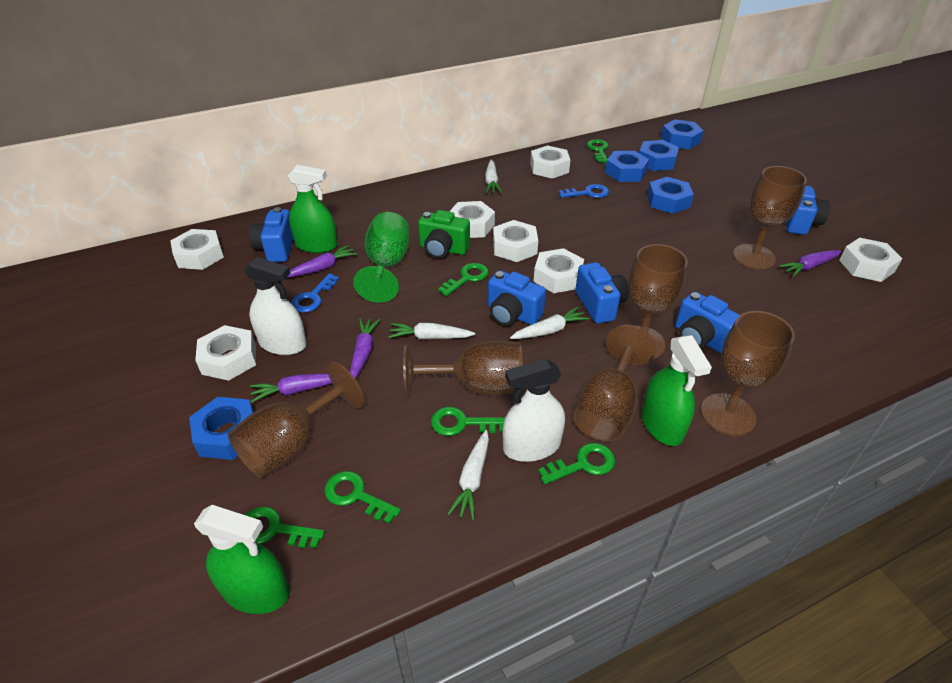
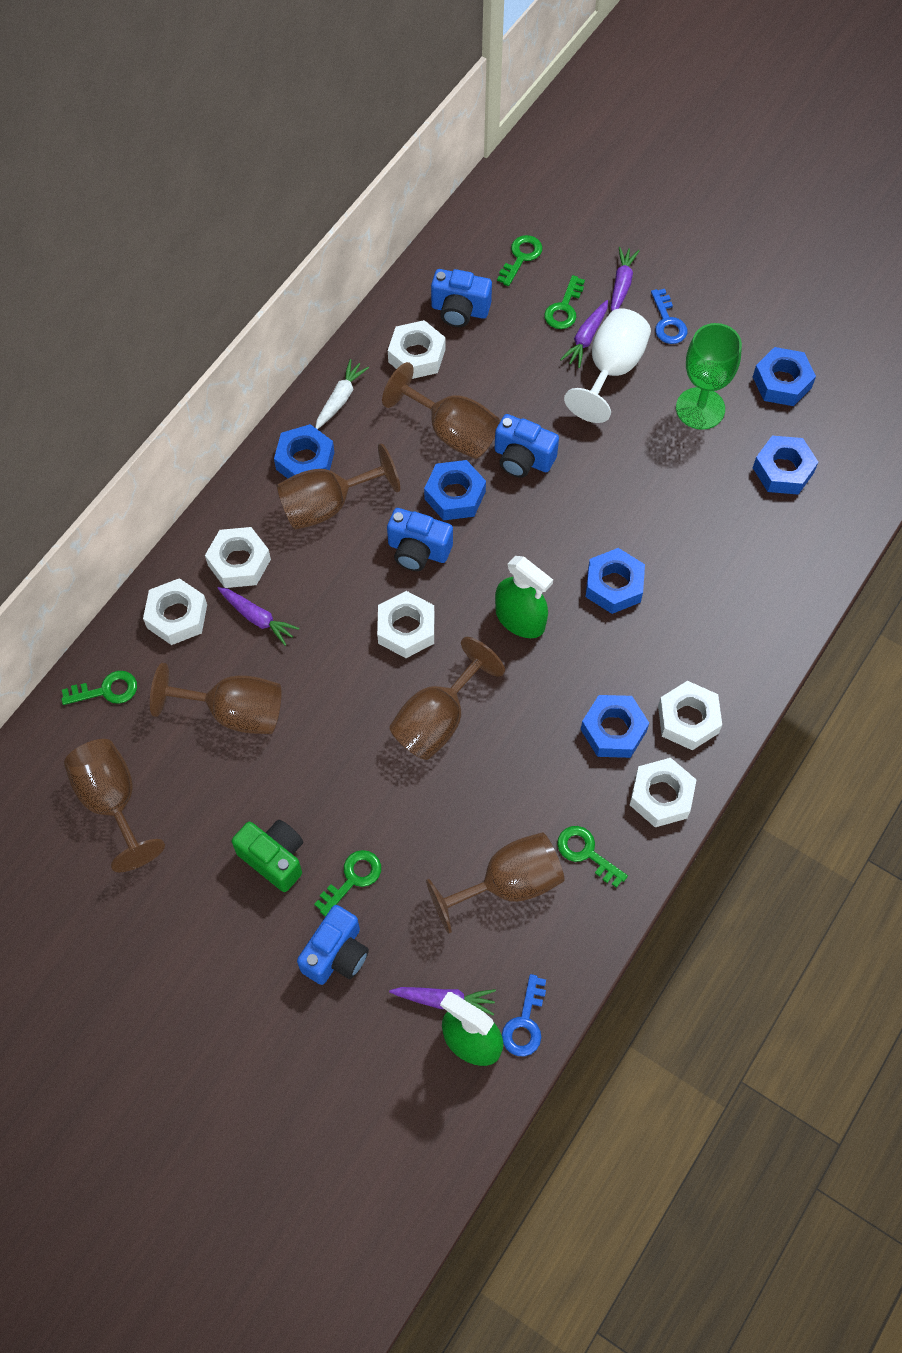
blue camera: 5 -> 4
blue nut: 5 -> 6
green key: 6 -> 5
green spray bottle: 3 -> 2
white carrot: 4 -> 1
white goblet: 0 -> 1
white nut: 7 -> 6
white spray bottle: 2 -> 0

